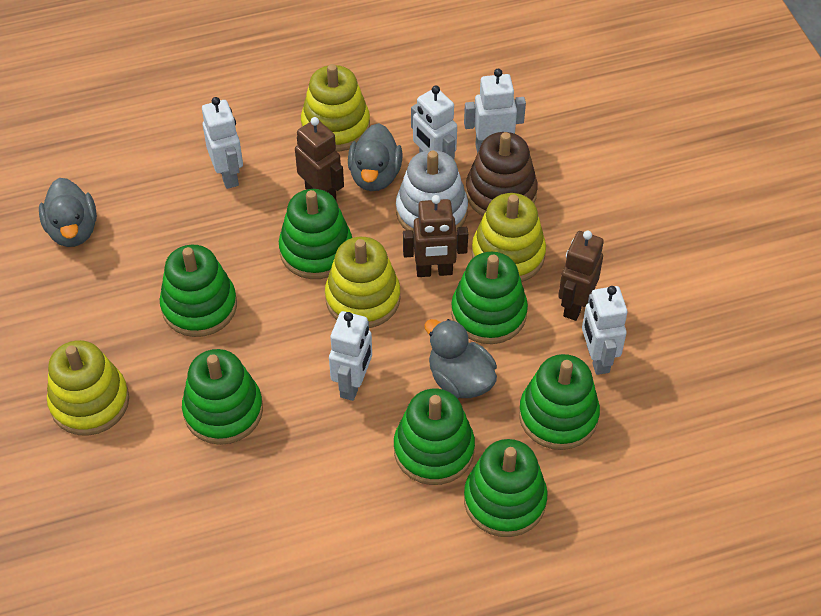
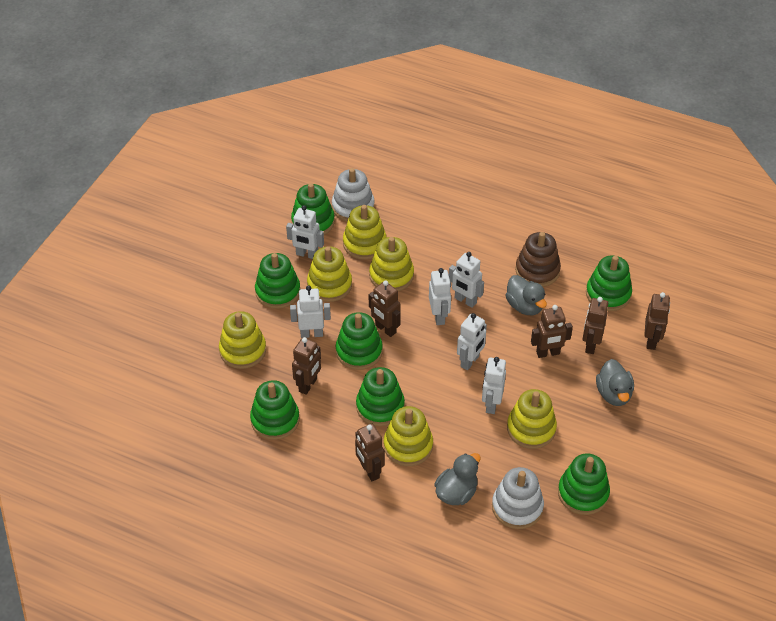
brown robot: 3 -> 6
white robot: 5 -> 6
white stacking toy: 1 -> 2
yellow stacking toy: 4 -> 6

